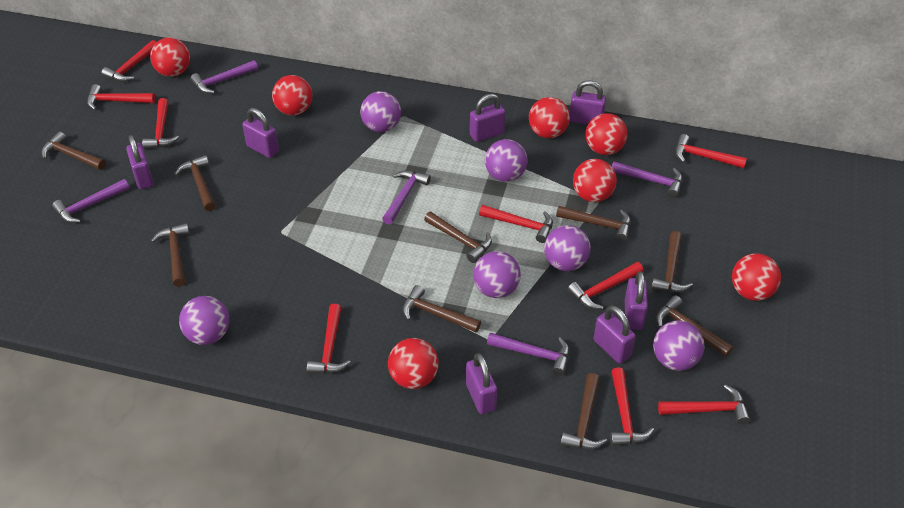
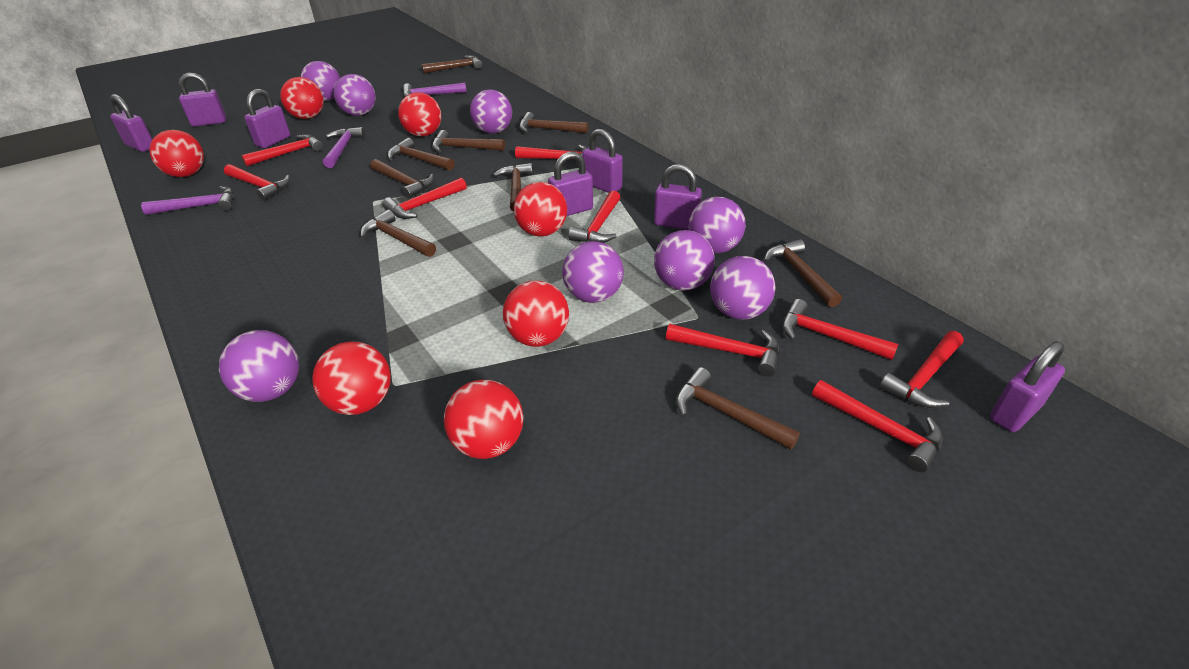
purple ball: 6 -> 8
purple hammer: 5 -> 3

